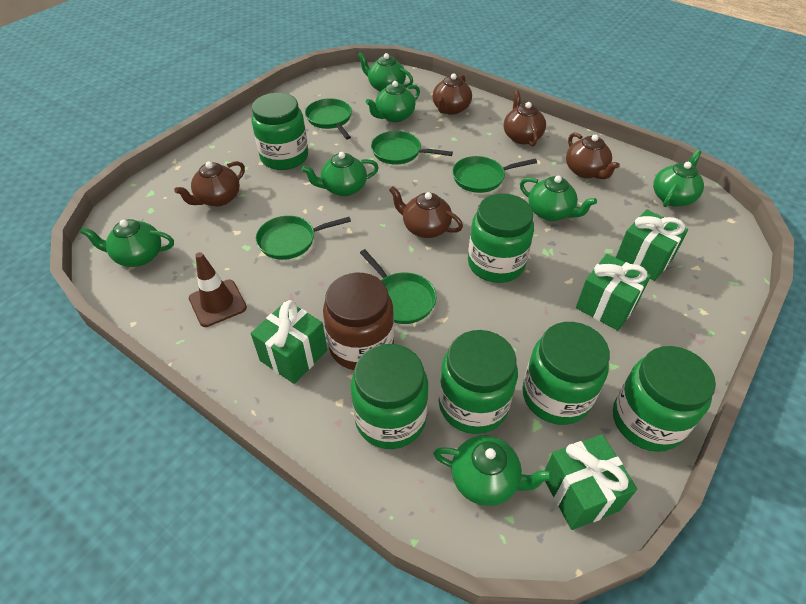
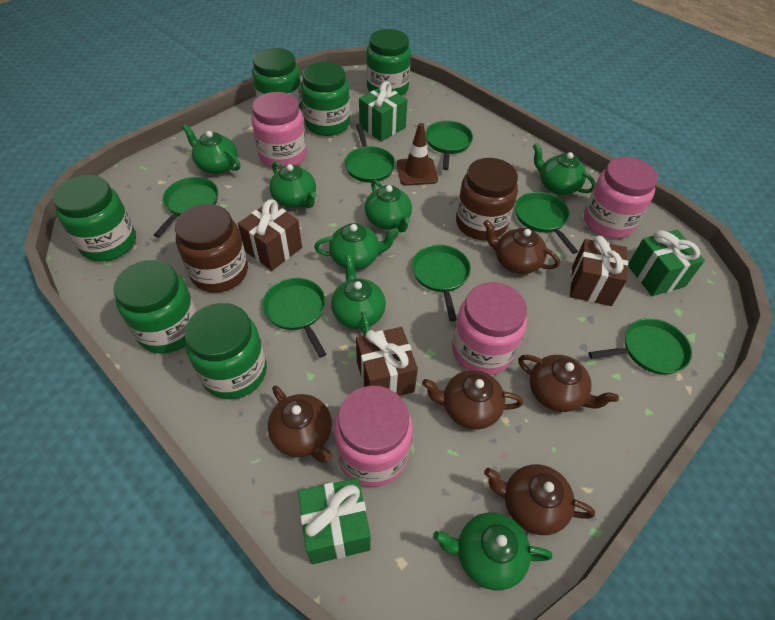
brown gift: 0 -> 3
brown jar: 1 -> 2
green gift: 4 -> 3
green pan: 5 -> 7
pink jar: 0 -> 4

